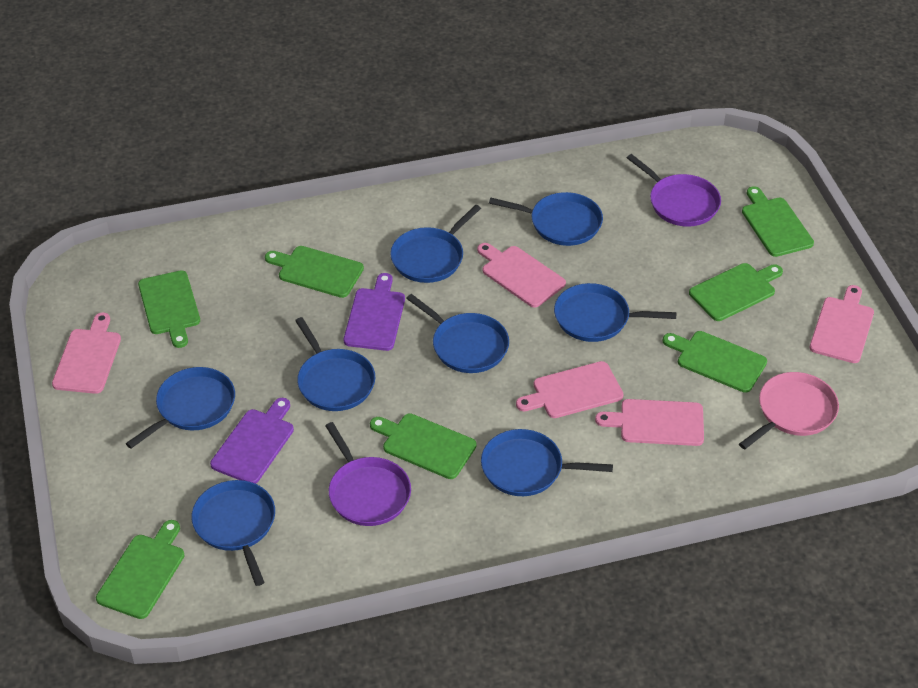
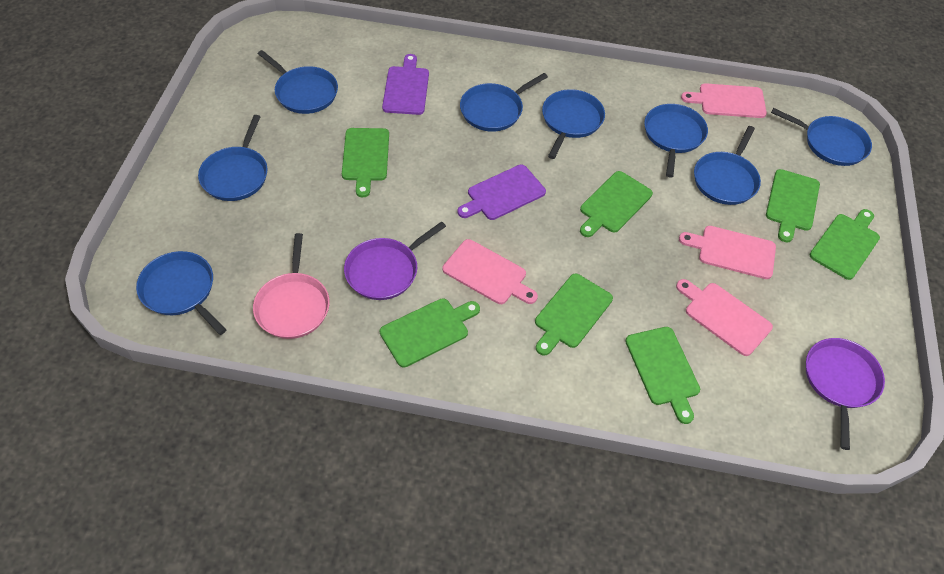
pink cutting board: 5 -> 4

